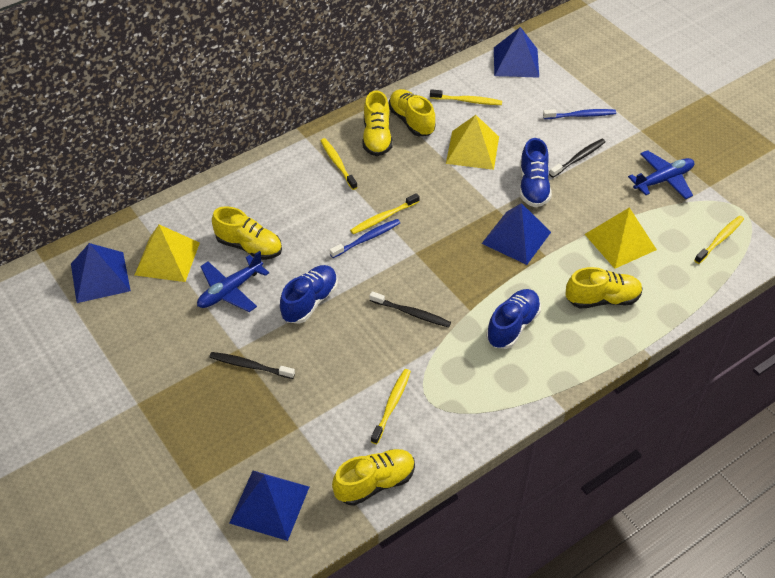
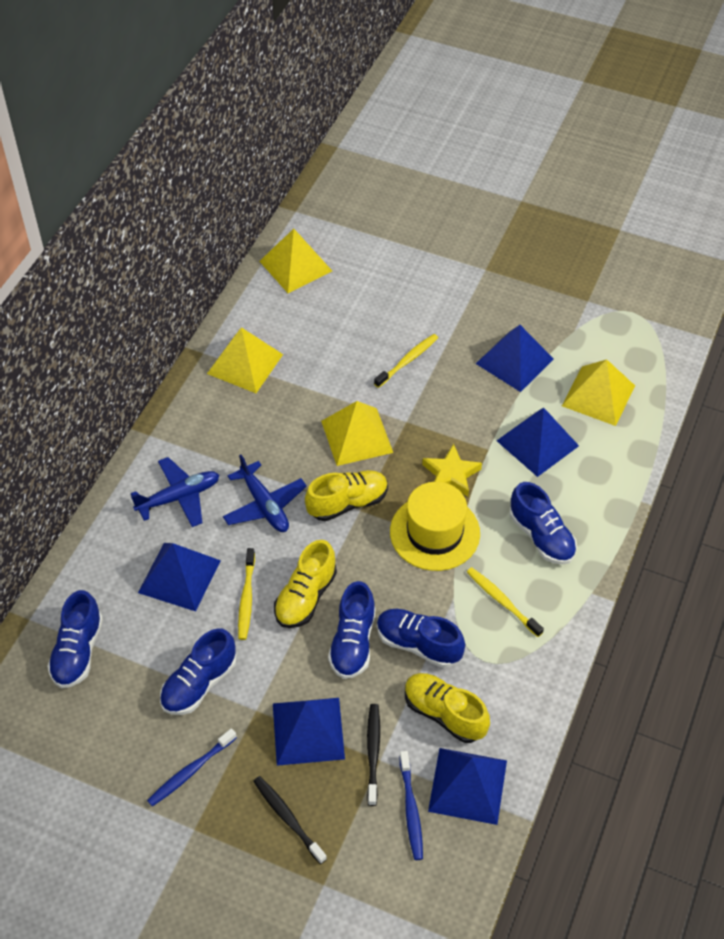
black toothbrush: 3 -> 2
blue pyramid: 4 -> 5
blue shoe: 3 -> 5
yellow hat: 0 -> 1
yellow pyramid: 3 -> 4
yellow shoe: 5 -> 3
yellow star: 0 -> 1
yellow toothbrush: 5 -> 3

